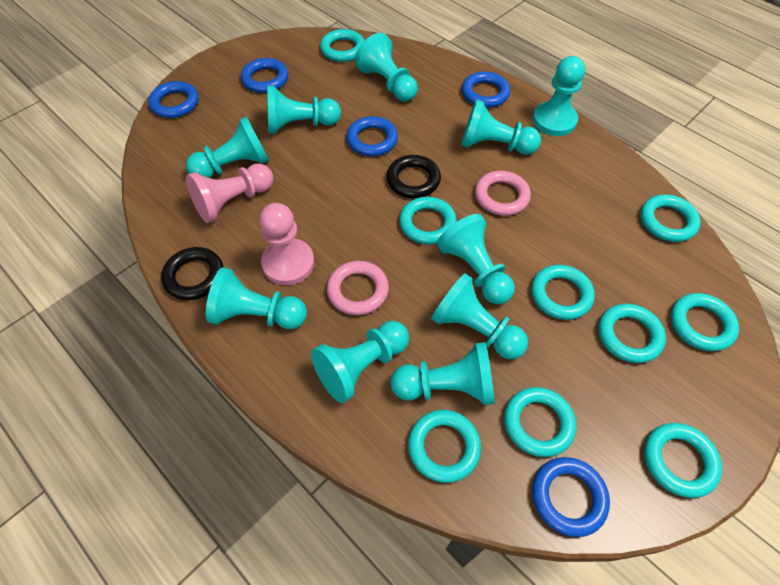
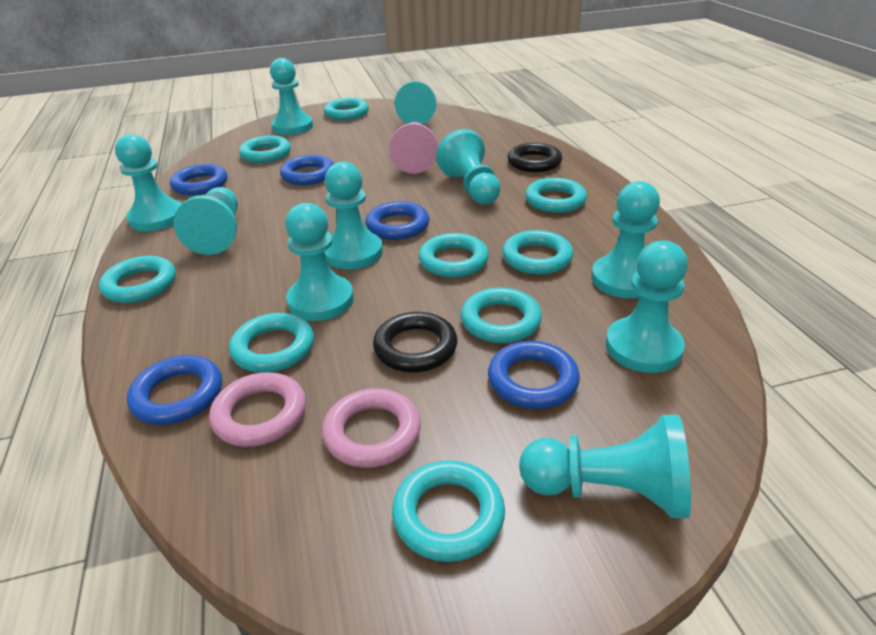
pink pawn: 2 -> 1

